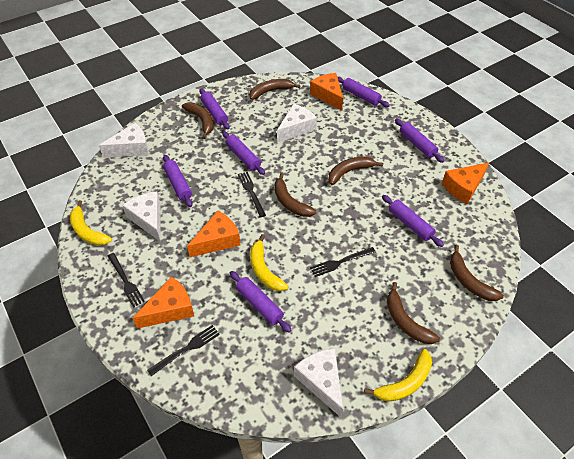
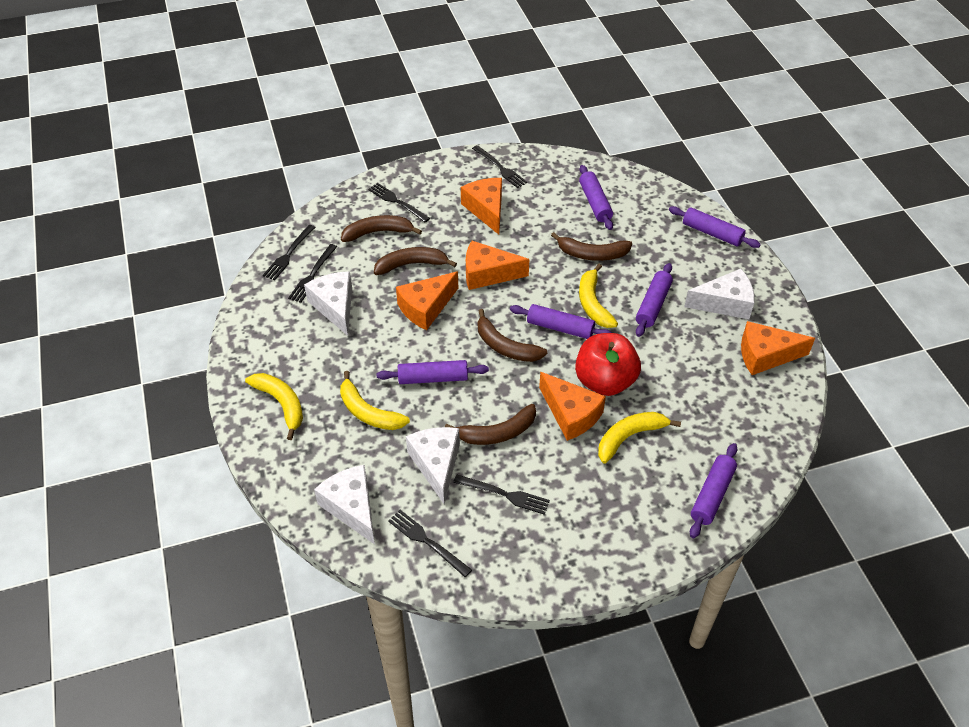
black fork: 4 -> 6
brown banana: 6 -> 5
orange cheese: 4 -> 5
purple rolling pin: 7 -> 6
red apple: 0 -> 1
yellow banana: 3 -> 4

